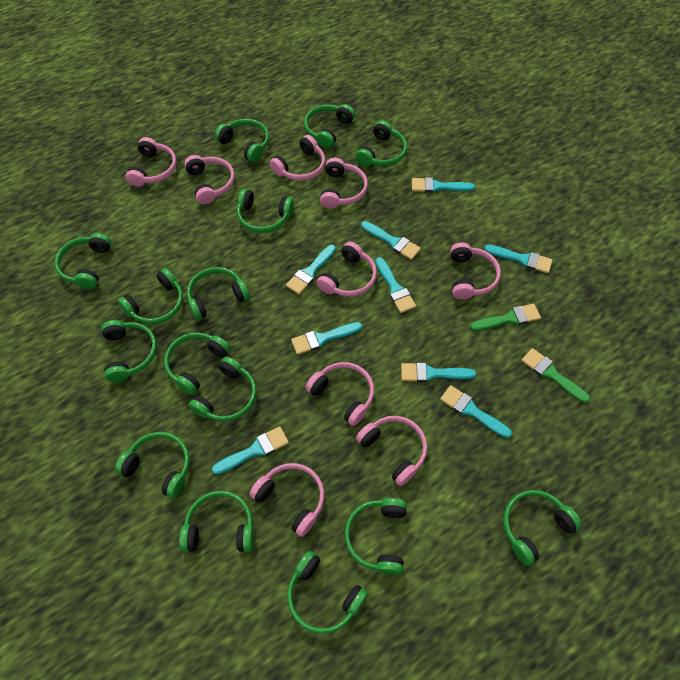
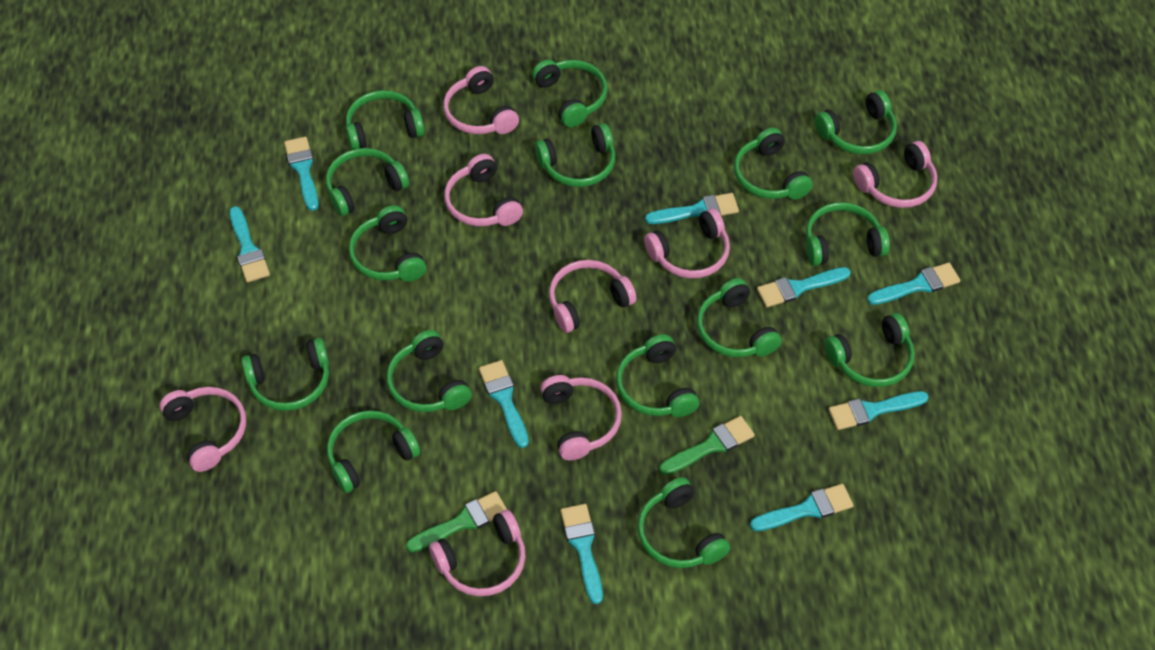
pink headphones: 9 -> 8

